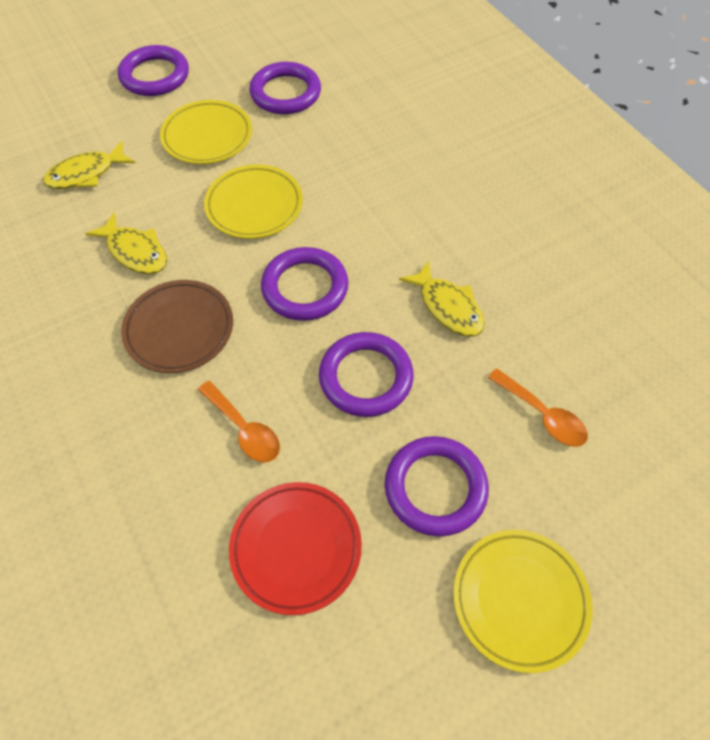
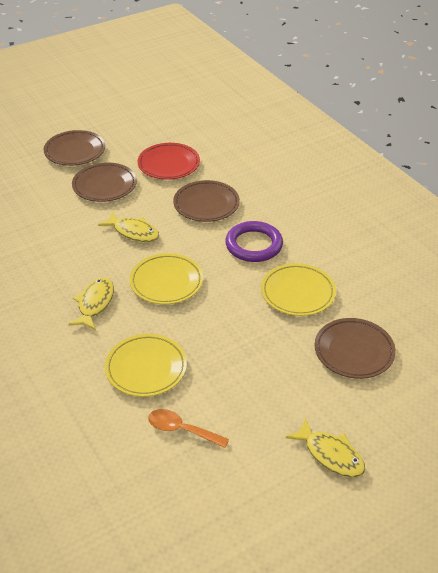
brown plate: 1 -> 4
orange spoon: 2 -> 1
purple ring: 5 -> 1

